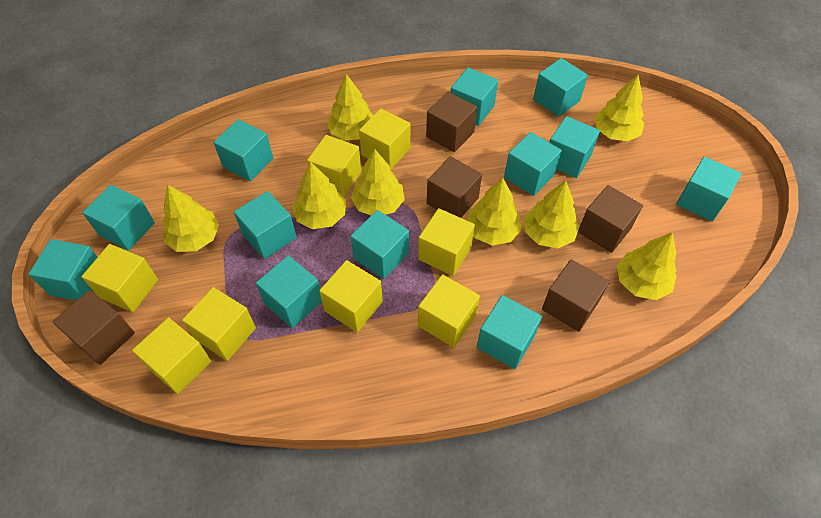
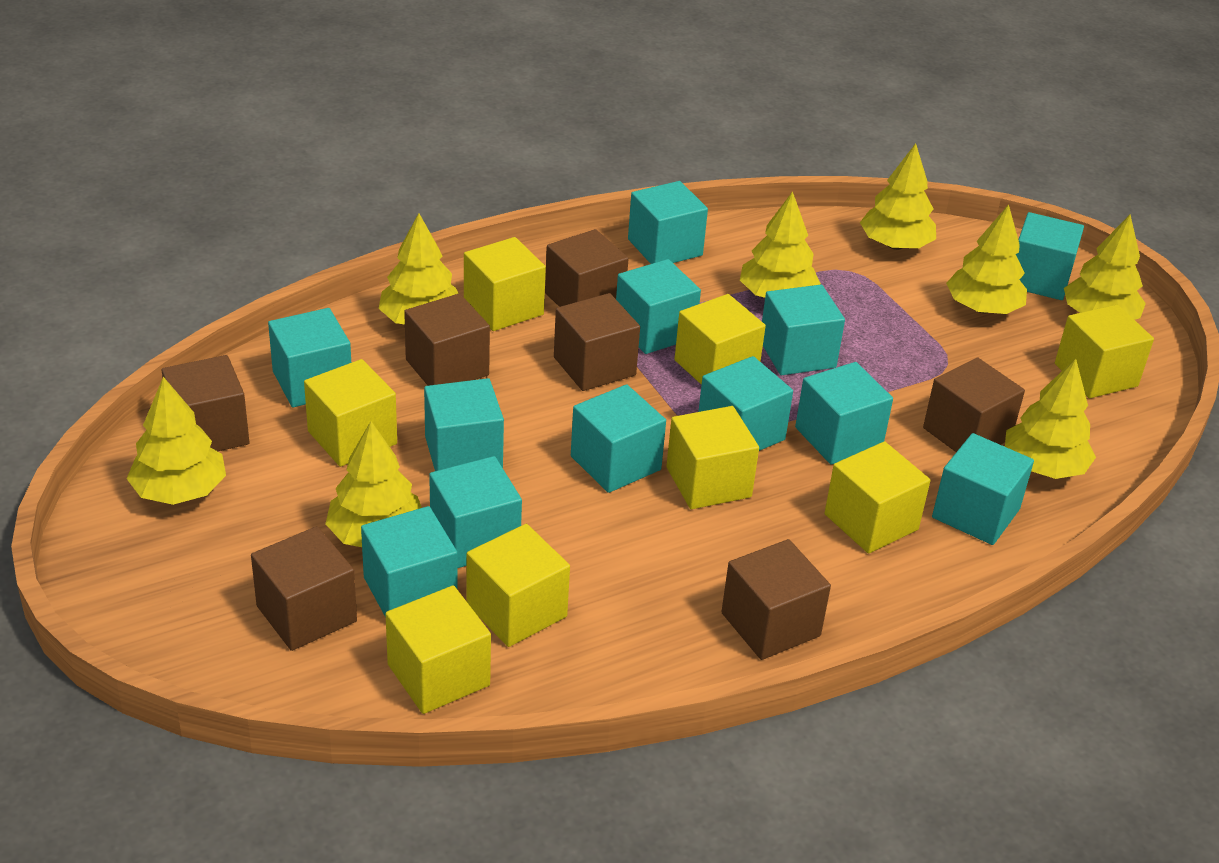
brown cube: 5 -> 7

